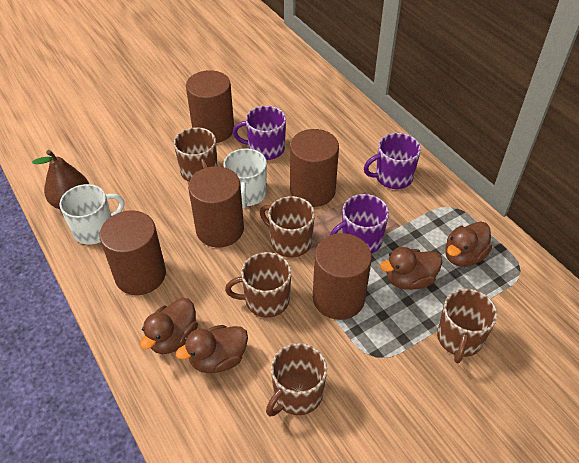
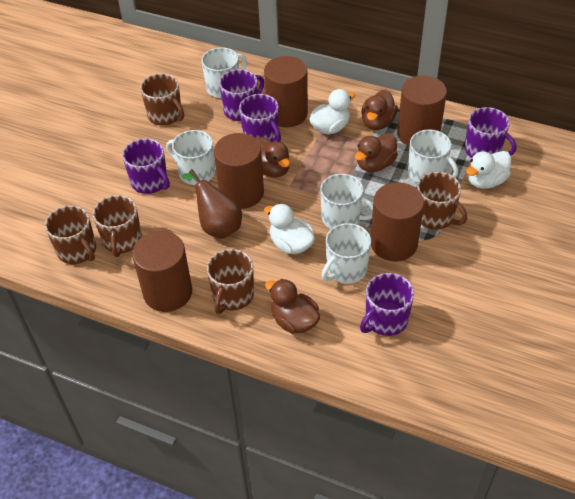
purple mug: 3 -> 5
white duck: 0 -> 3
white mug: 2 -> 5

